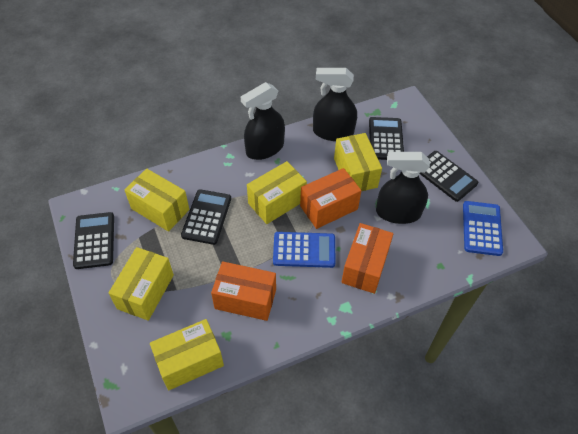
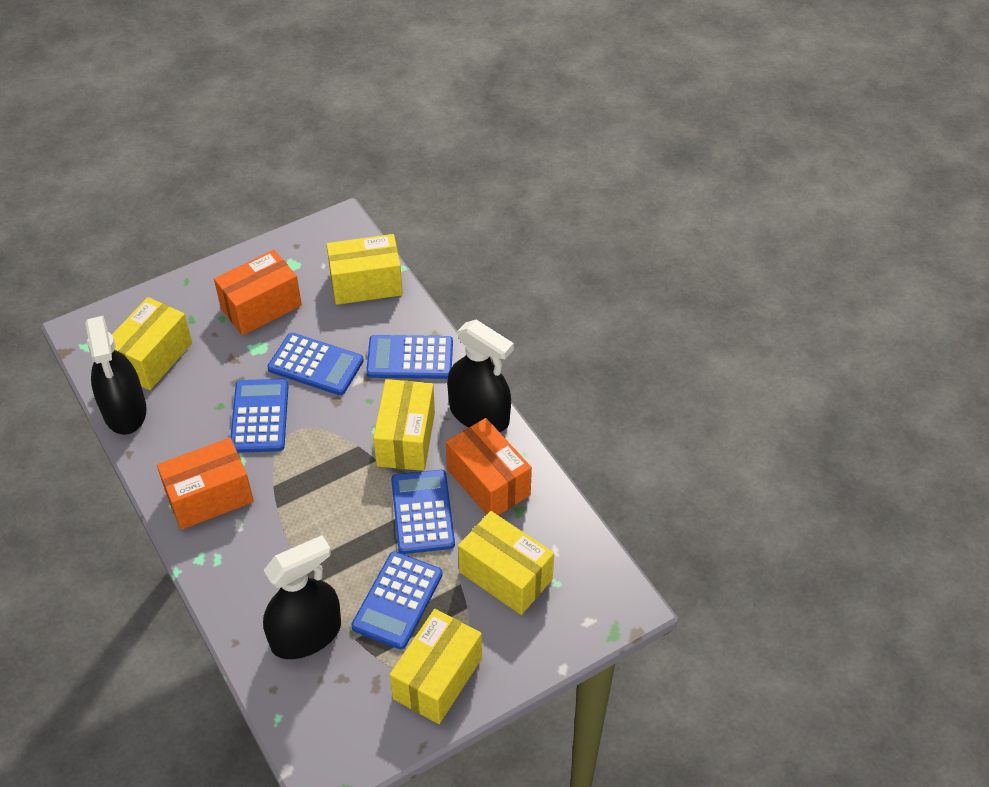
black calculator: 4 -> 0
blue calculator: 2 -> 5

